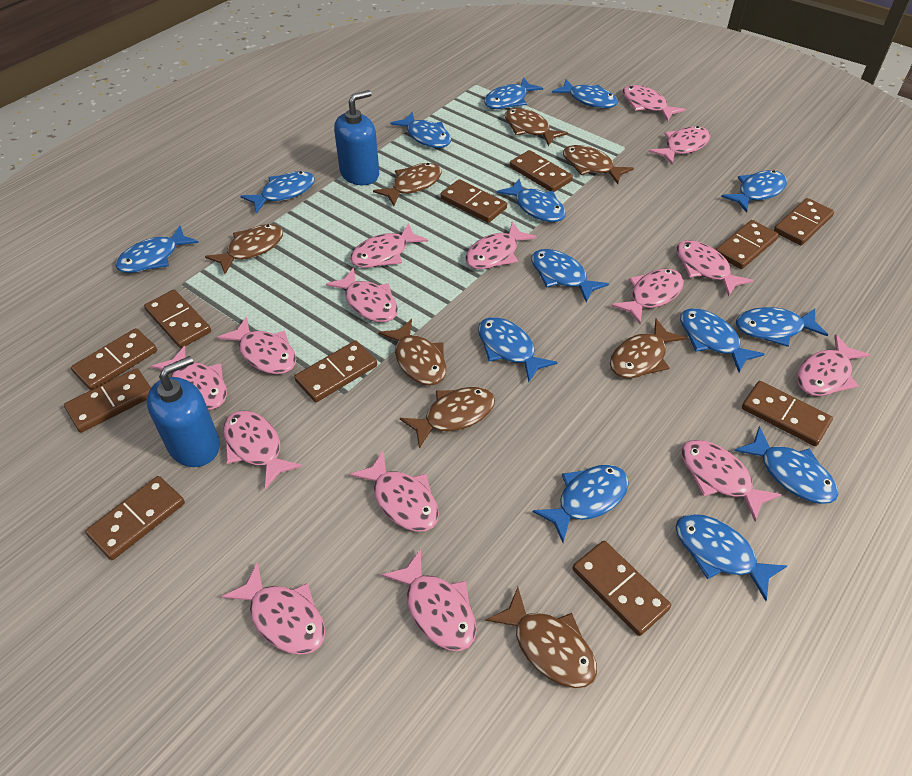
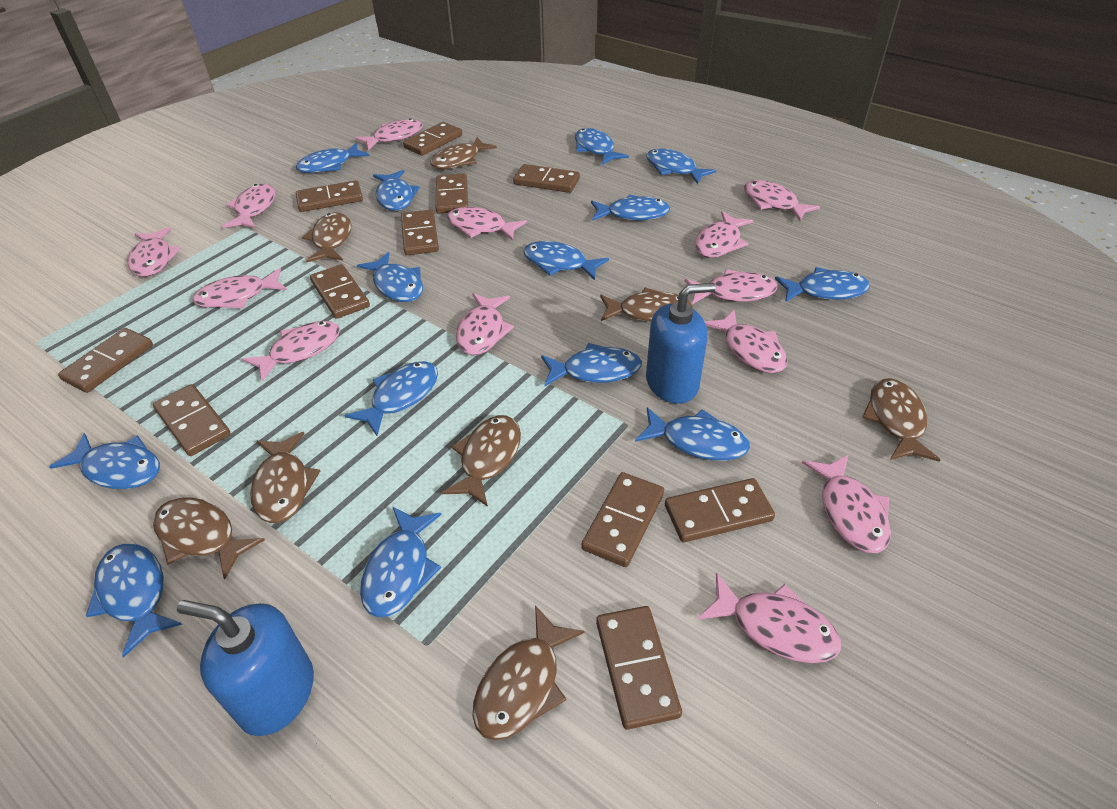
pink fish: 15 -> 13

